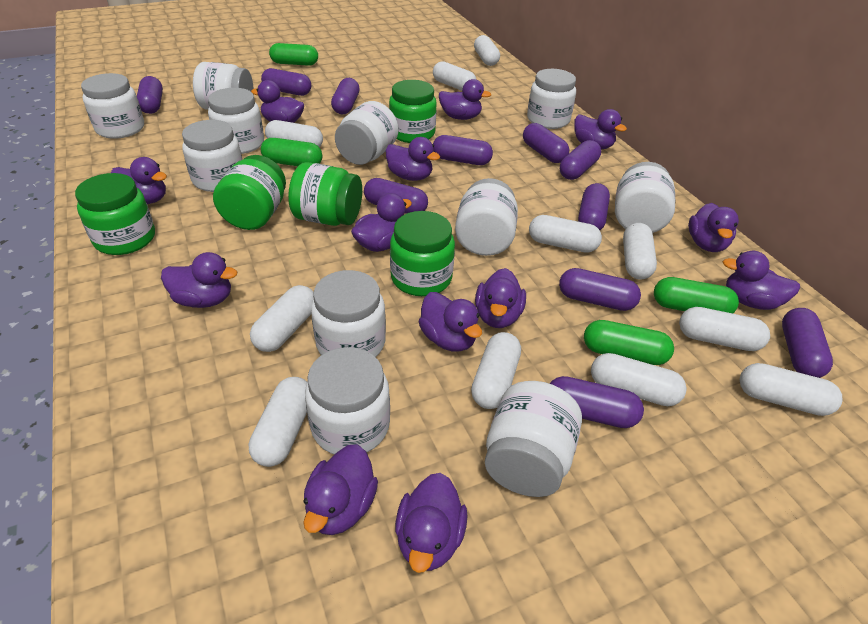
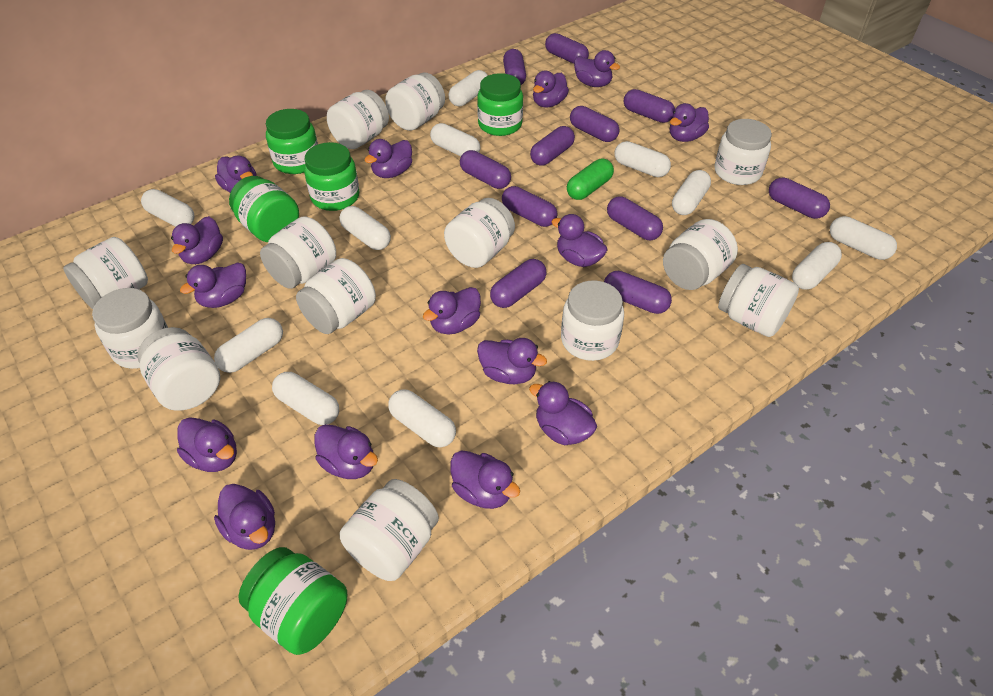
green capsule: 4 -> 1
purple duck: 13 -> 15
white jar: 11 -> 13

